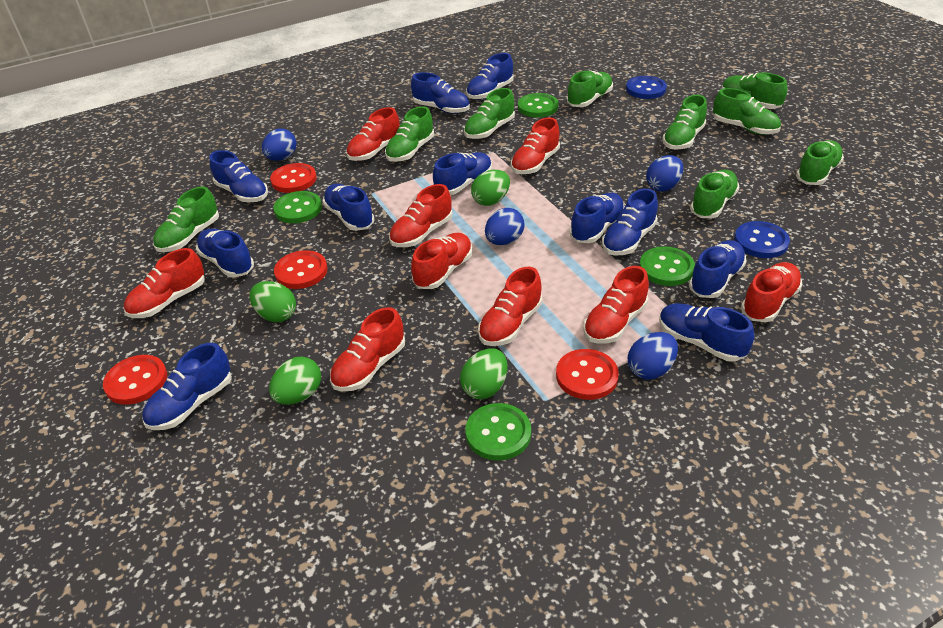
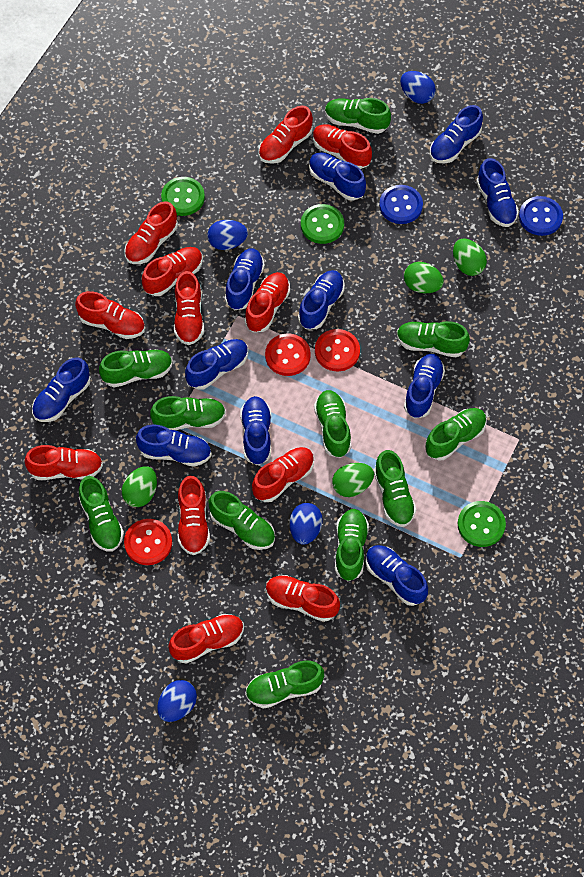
green button: 4 -> 3
green shoe: 9 -> 11
red button: 4 -> 3
red shoe: 9 -> 12

